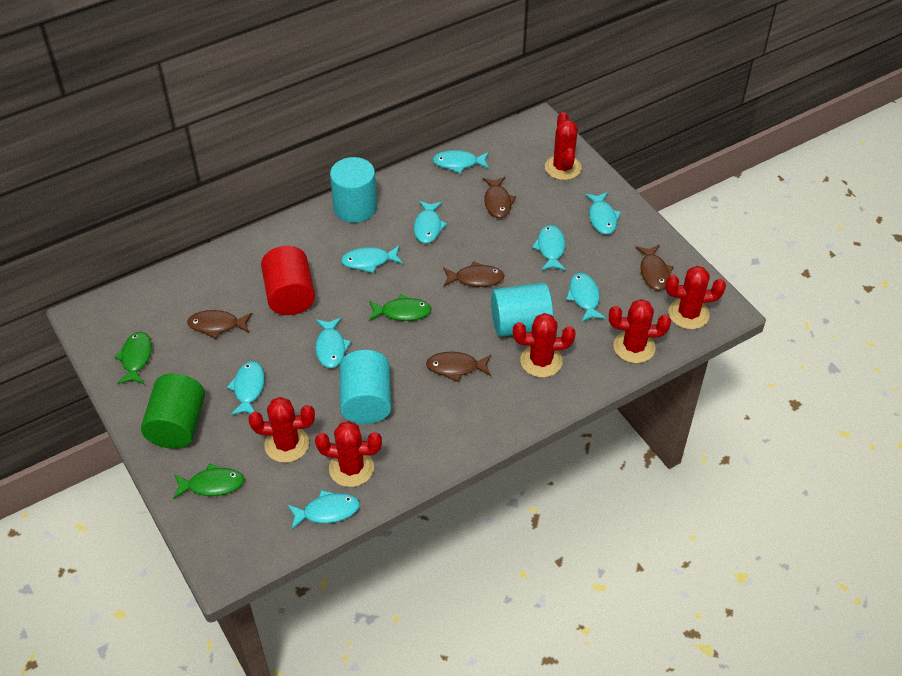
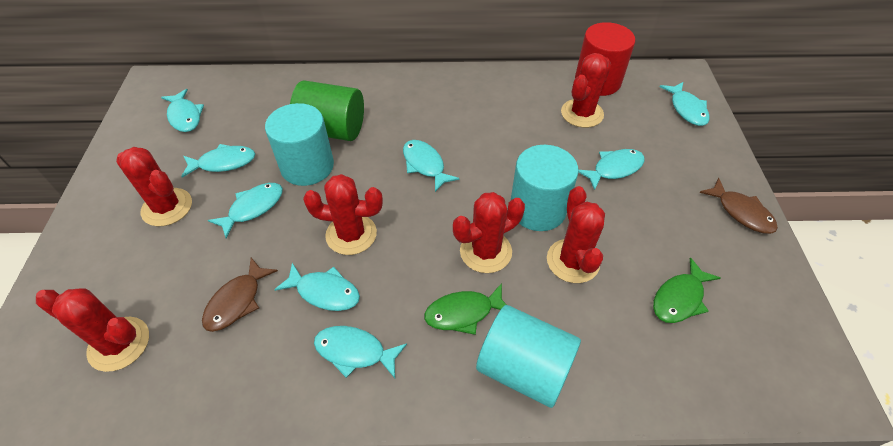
brown fish: 5 -> 2
green fish: 3 -> 2
turquoise fish: 9 -> 8

